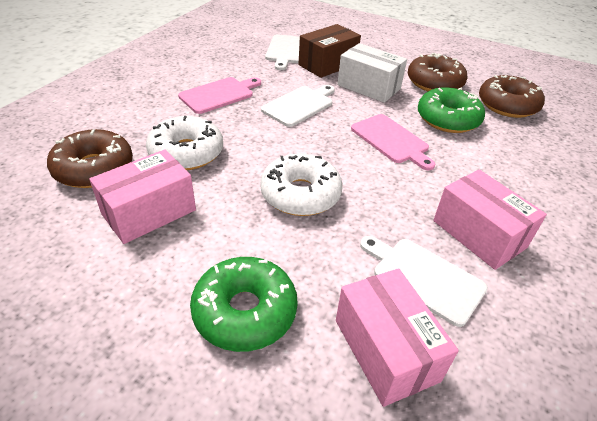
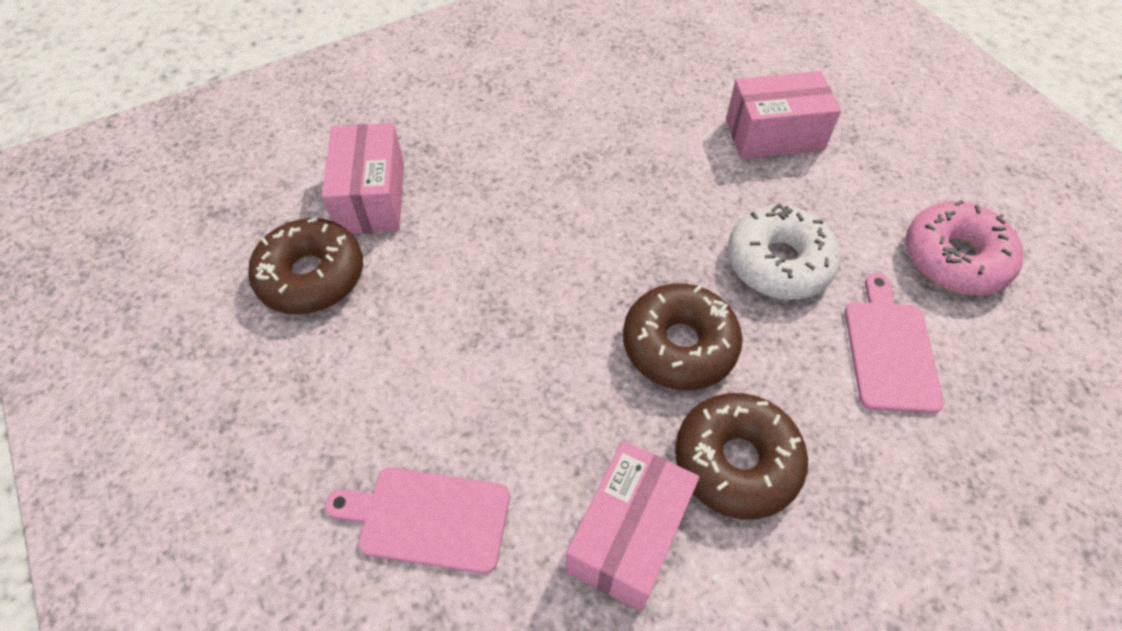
brown box: 1 -> 0
green donut: 2 -> 0
pink donut: 0 -> 1
white box: 1 -> 0
white cutting board: 3 -> 0
white donut: 2 -> 1

